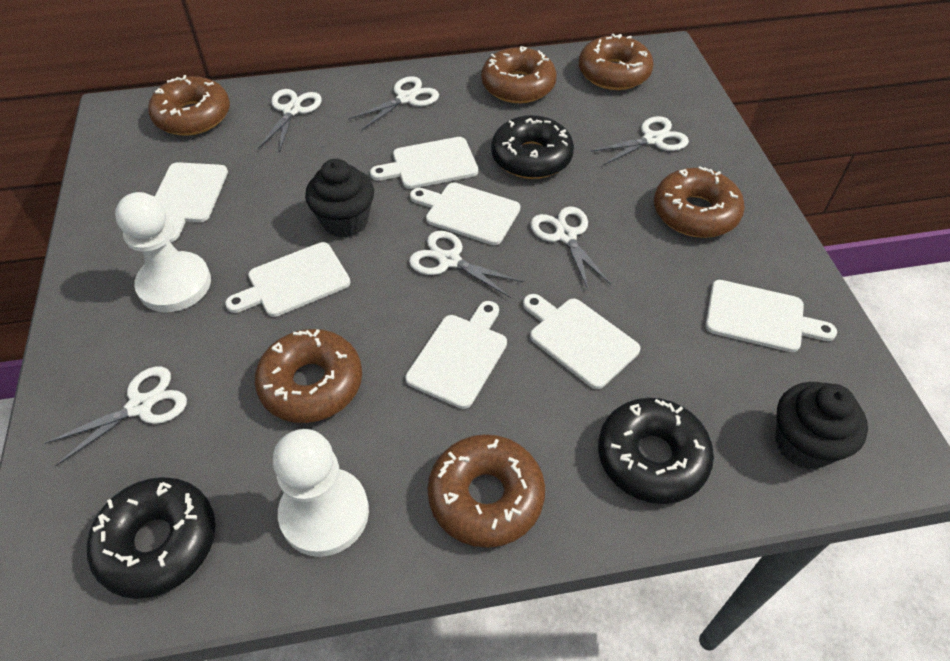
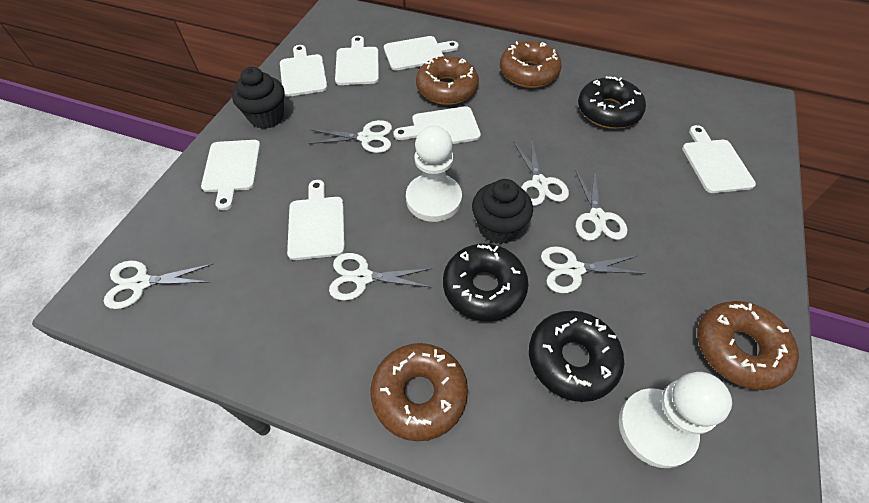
brown donut: 6 -> 4

